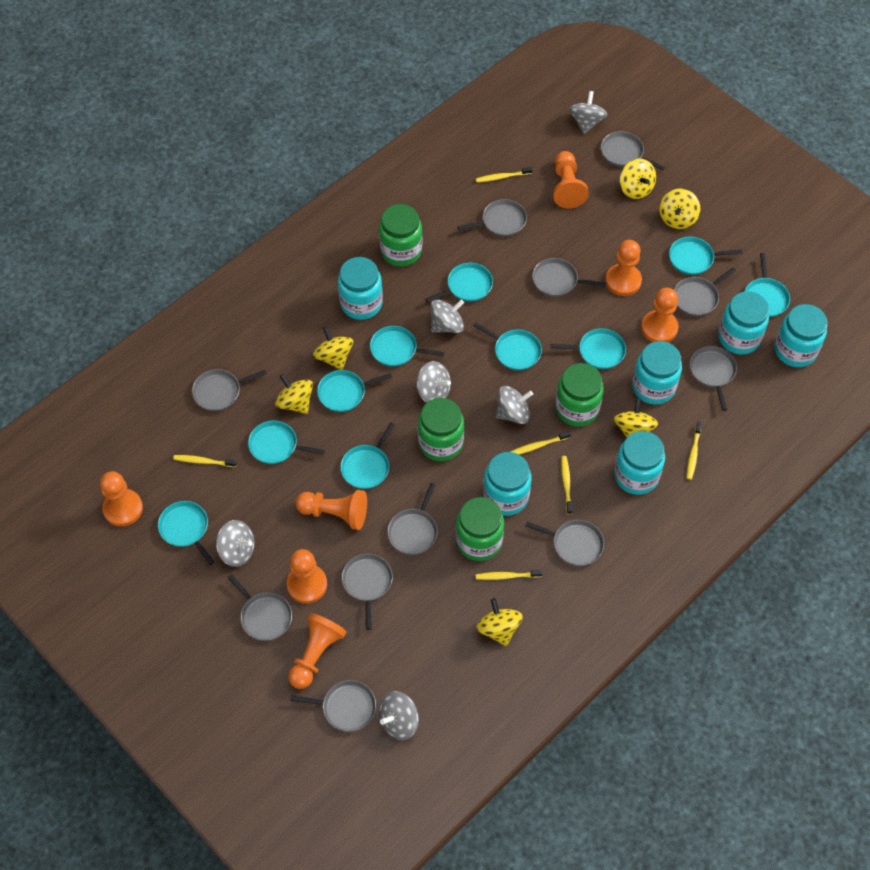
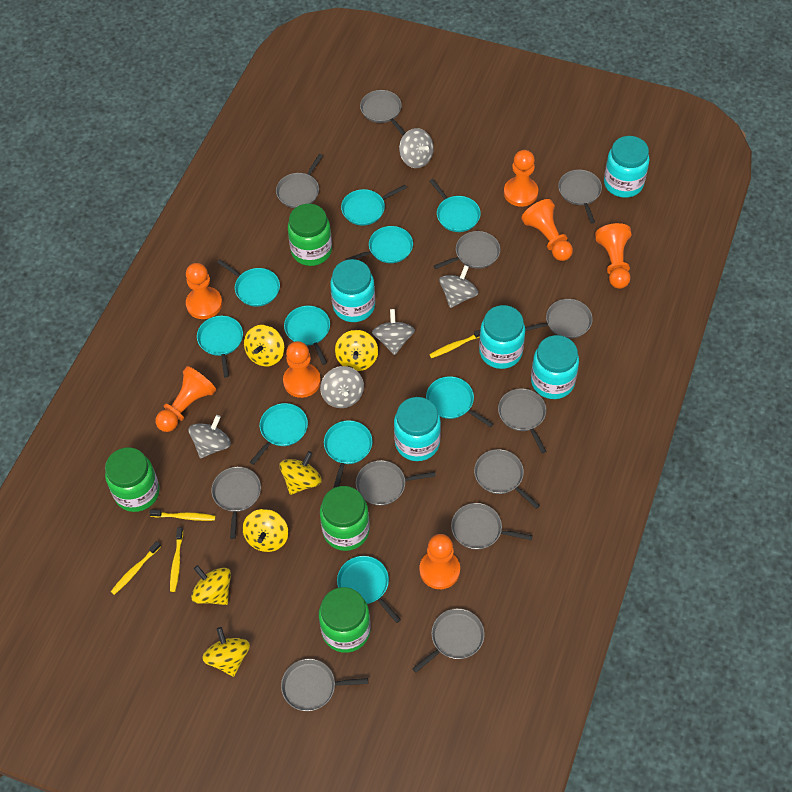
grey pan: 11 -> 12
grey spinning top: 6 -> 5
turquoise jar: 6 -> 5
yellow toothbrush: 6 -> 4

